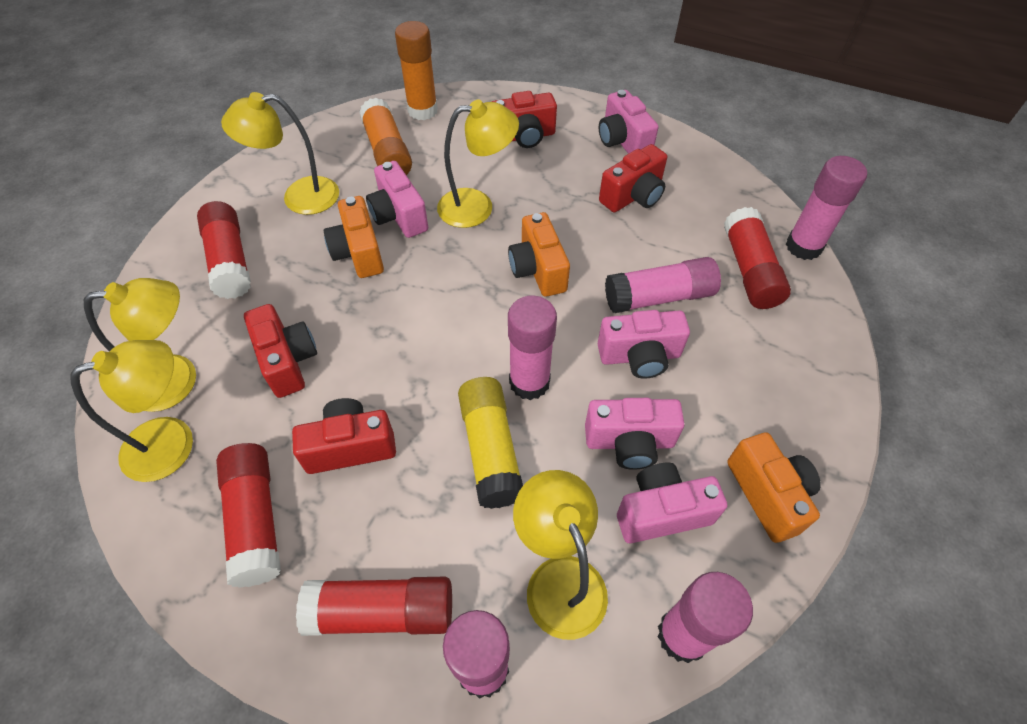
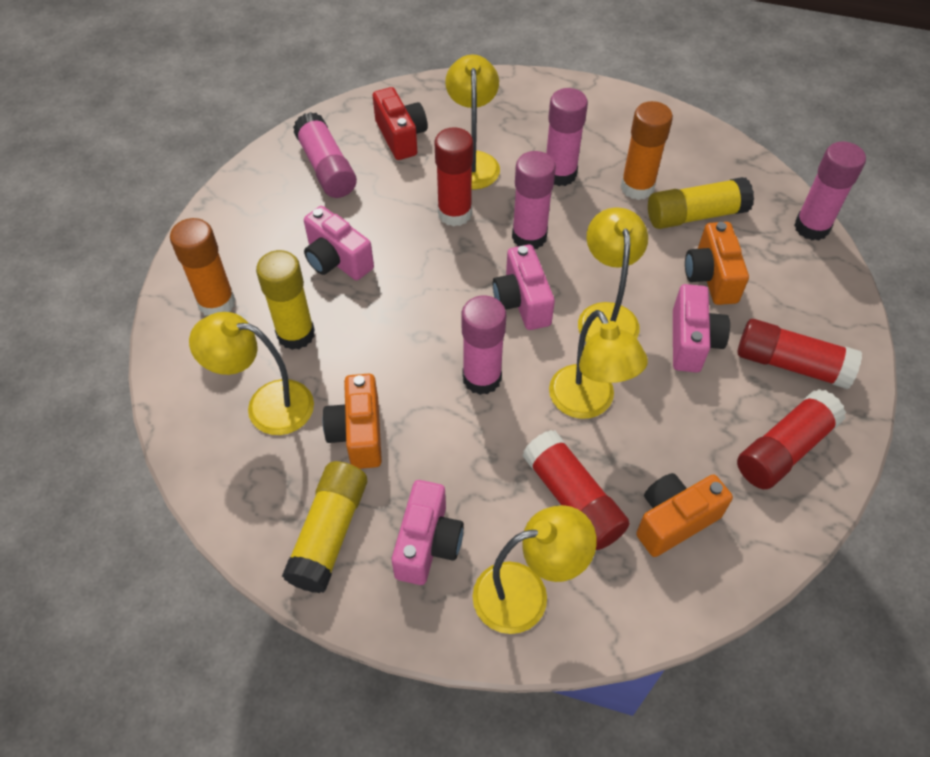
pink camera: 5 -> 4
red camera: 4 -> 1
yellow glue stick: 1 -> 3

